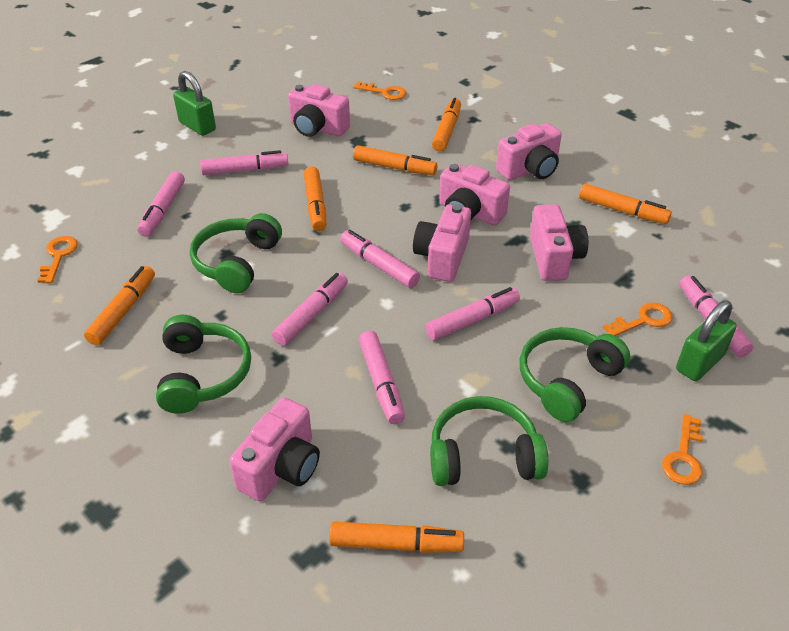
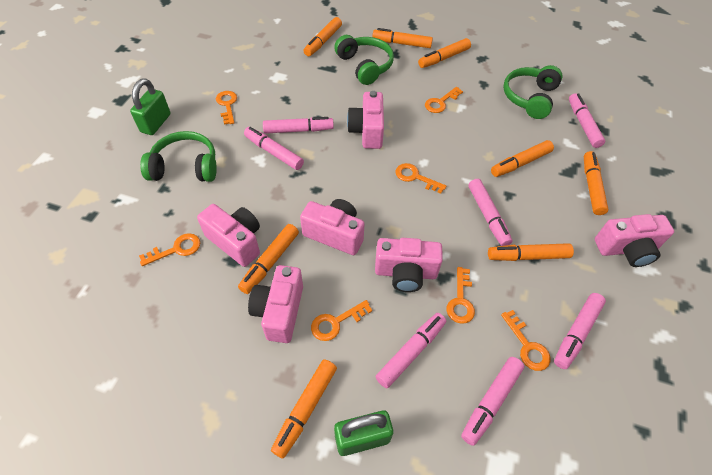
green headphones: 4 -> 3
orange key: 4 -> 7
orange marker: 6 -> 8

